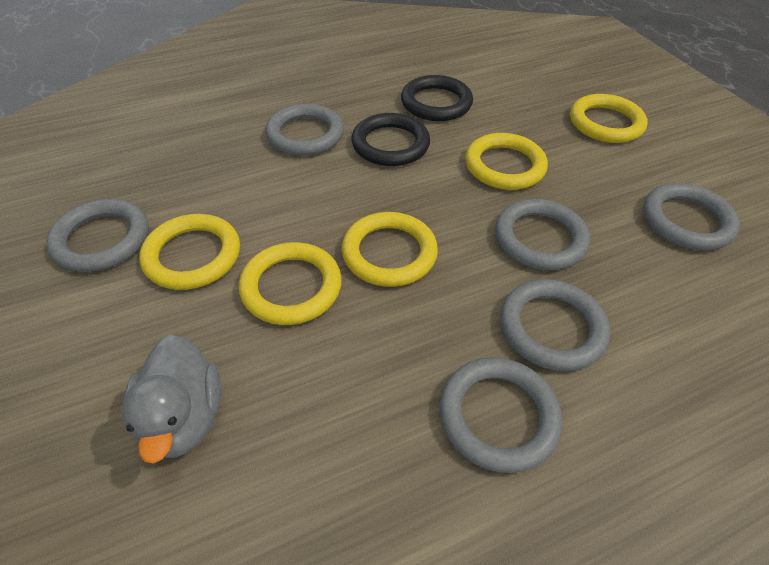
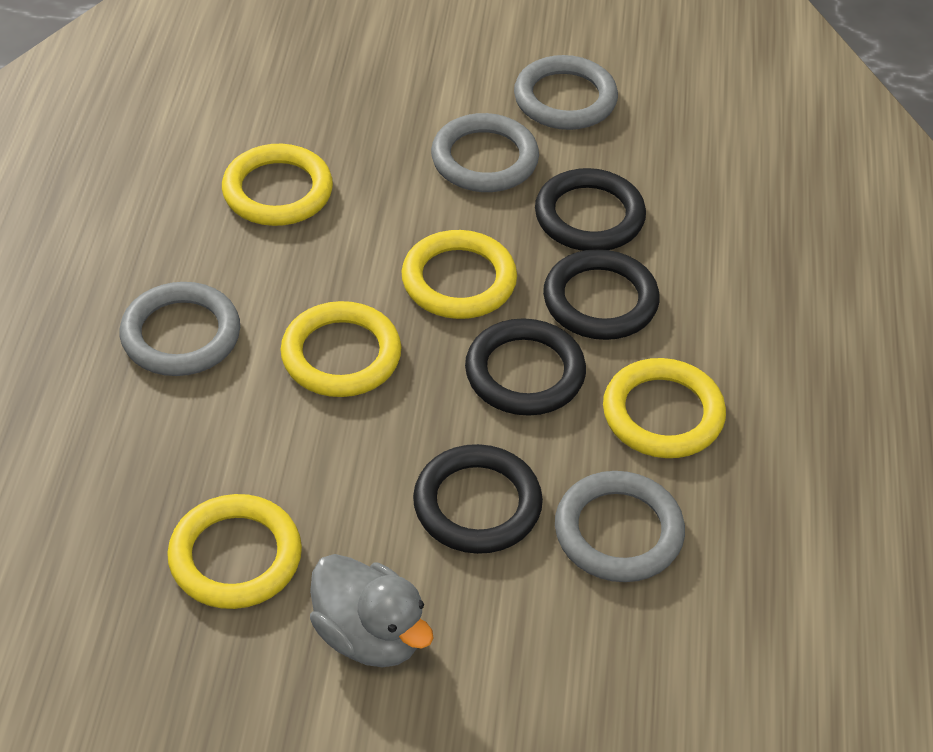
black ring: 2 -> 4
grey ring: 6 -> 4

